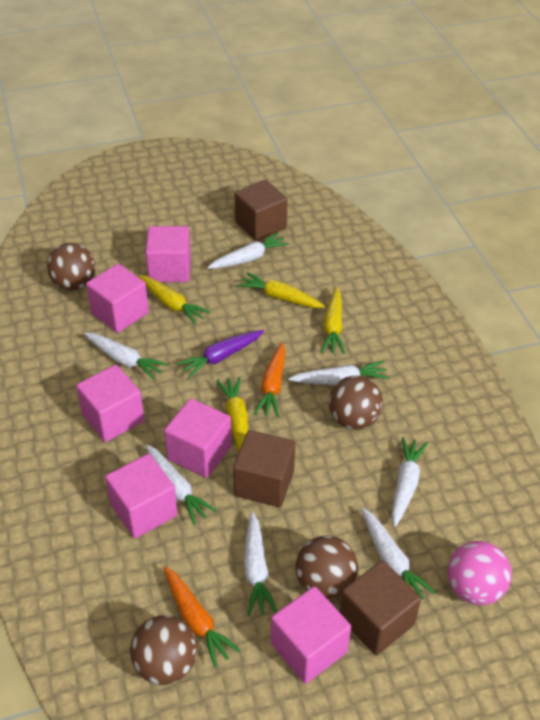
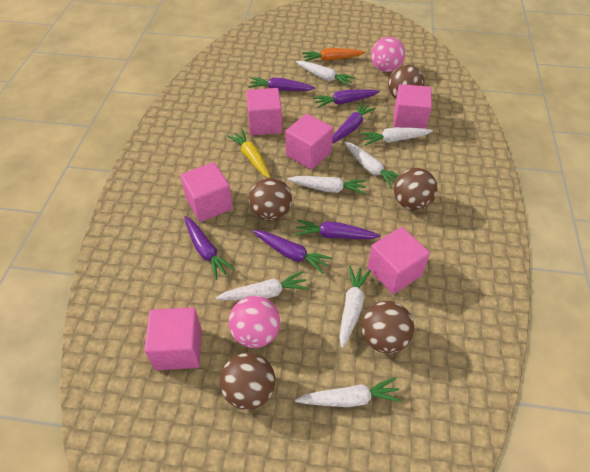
brown ball: 4 -> 5
brown cube: 3 -> 0
orange carrot: 2 -> 1
pink ball: 1 -> 2
purple carrot: 1 -> 6
yellow carrot: 4 -> 1

